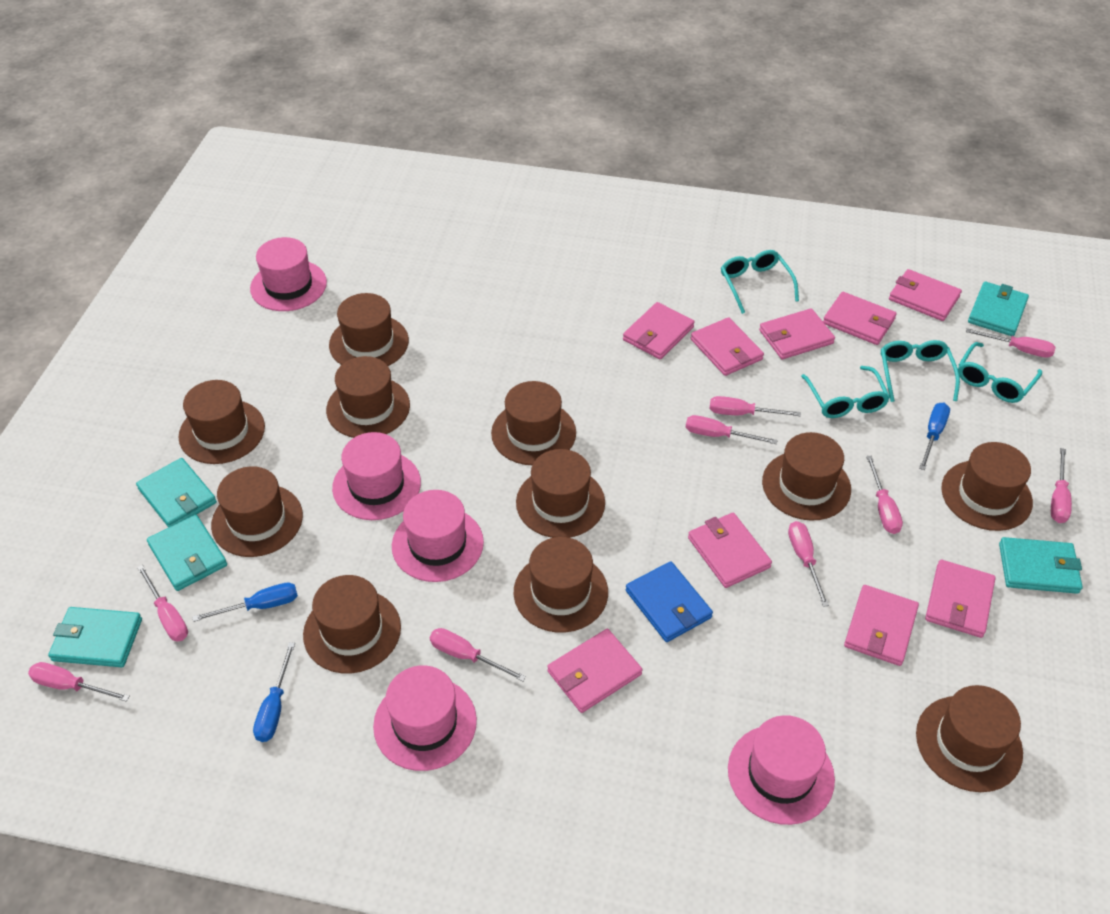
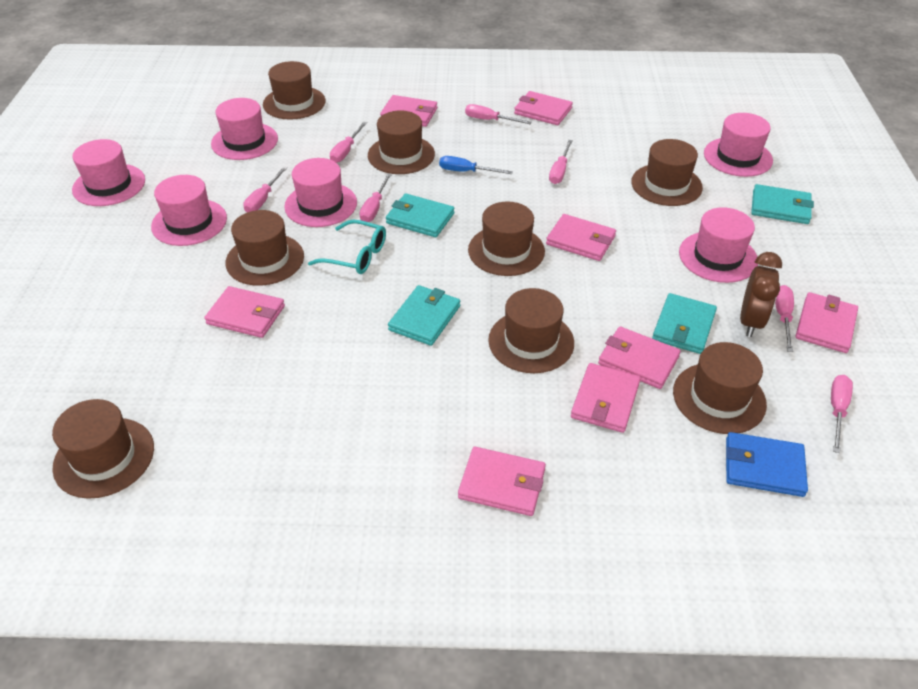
blue screwdriver: 3 -> 1
brown clock: 0 -> 1
brown hat: 11 -> 8
pink hat: 5 -> 6
pink screwdriver: 9 -> 7
pink wallet: 9 -> 8
turquoise glasses: 4 -> 1
turquoise wallet: 5 -> 4

